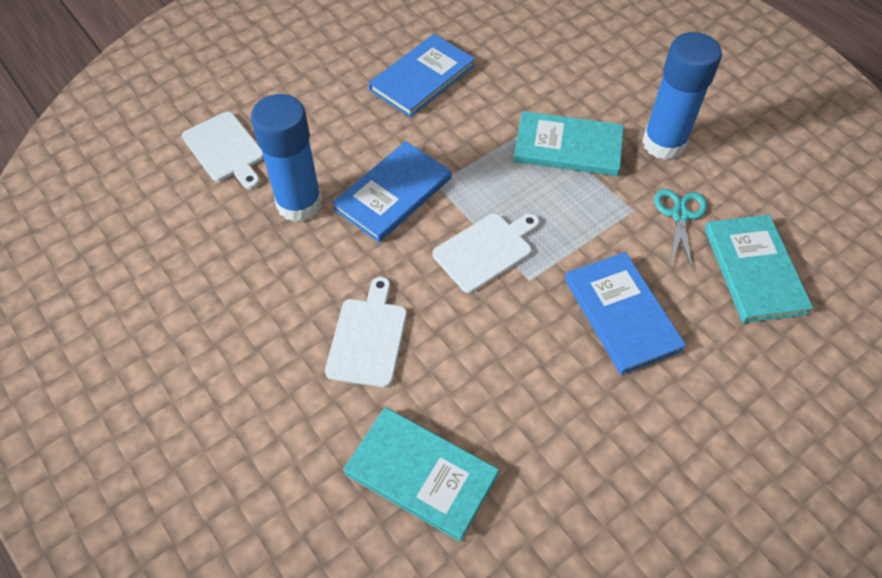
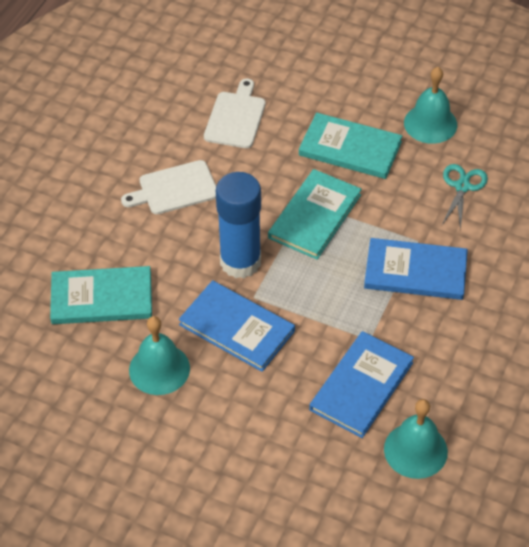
blue glue stick: 2 -> 1
turquoise bell: 0 -> 3
white cutting board: 3 -> 2

